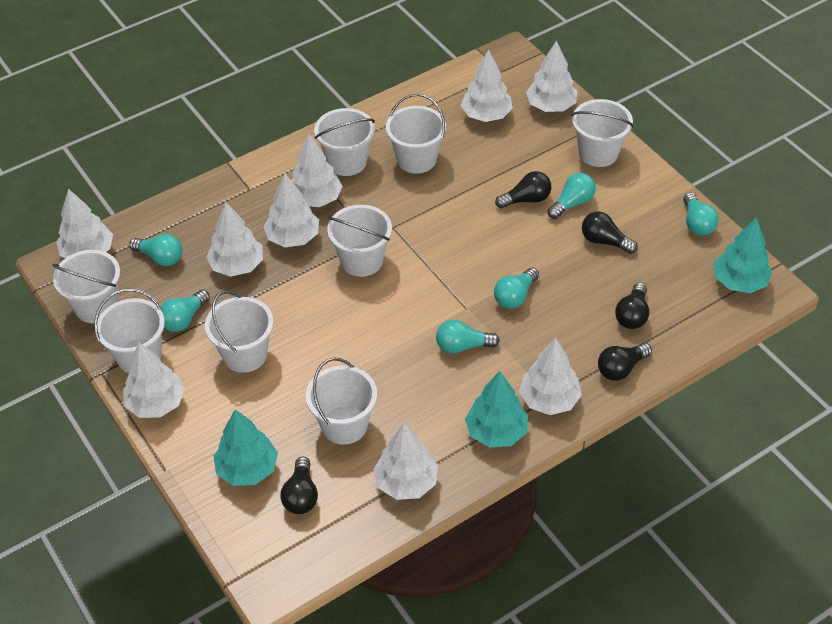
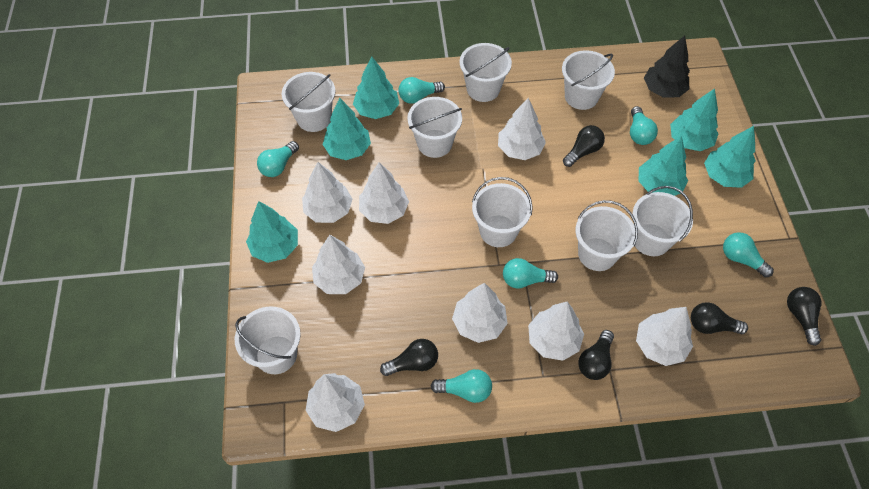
black tree: 0 -> 1
turquoise tree: 3 -> 6
white tree: 9 -> 8

